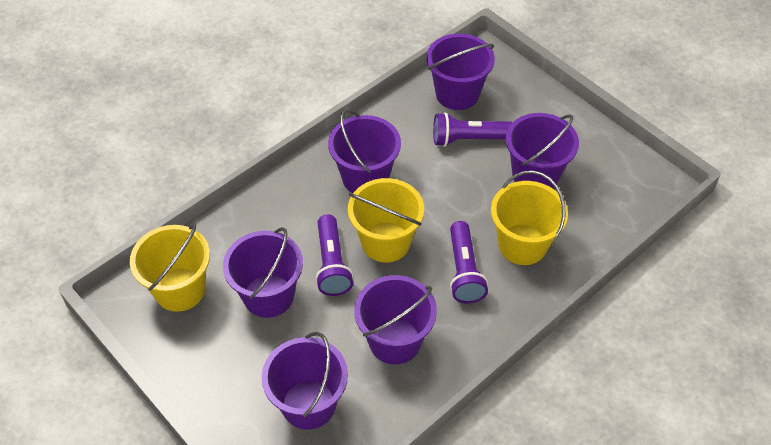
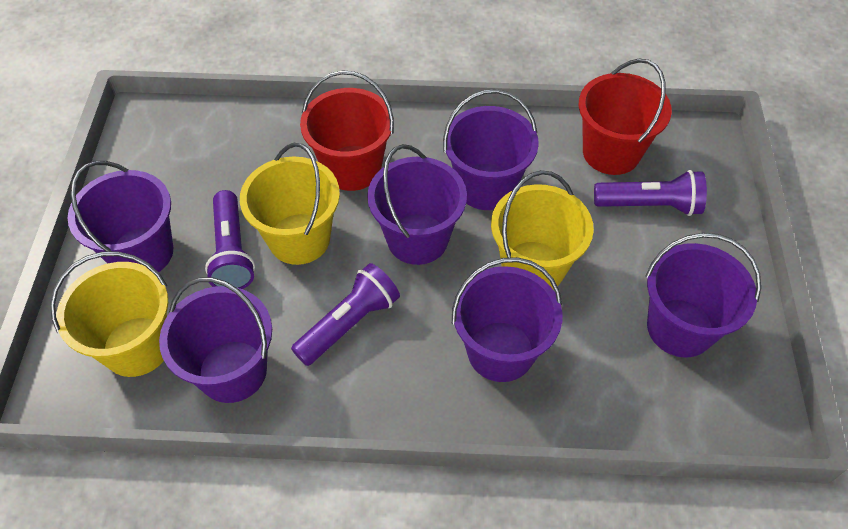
red bucket: 0 -> 2

